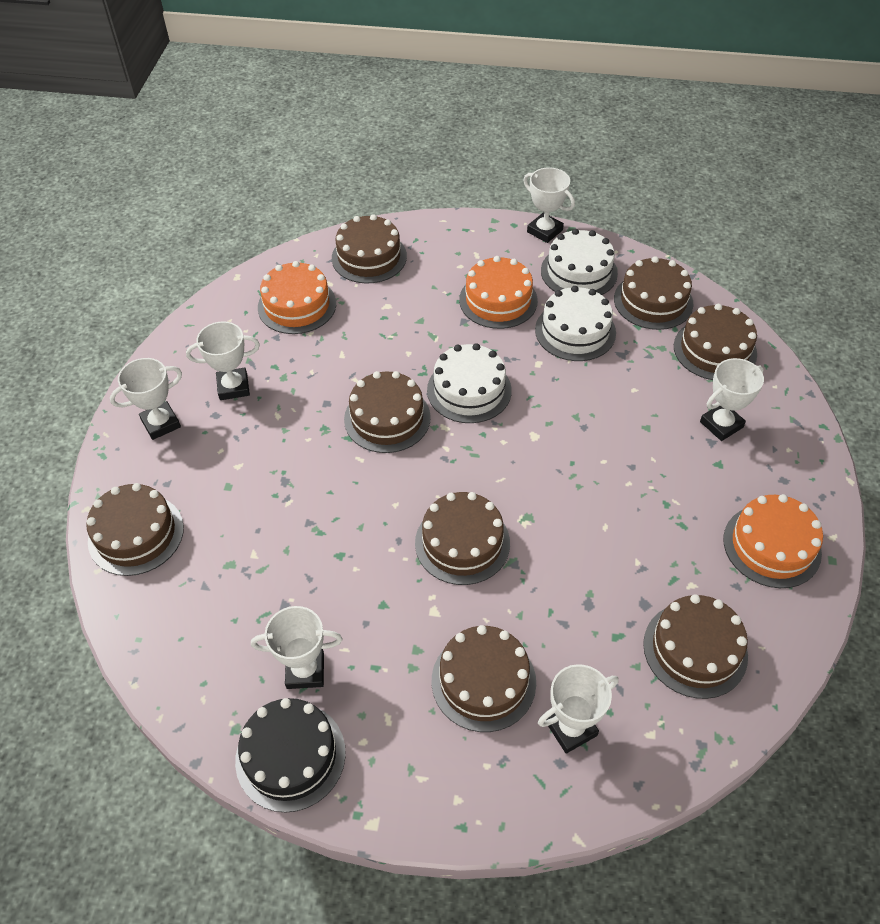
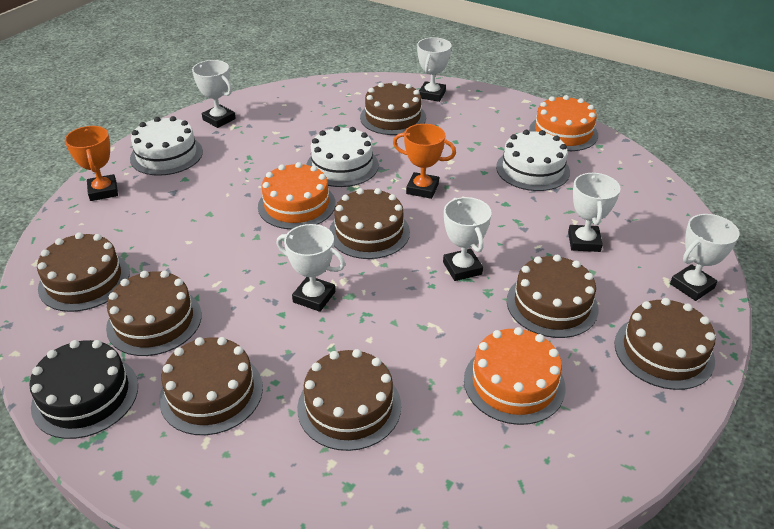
orange trophy: 0 -> 2

